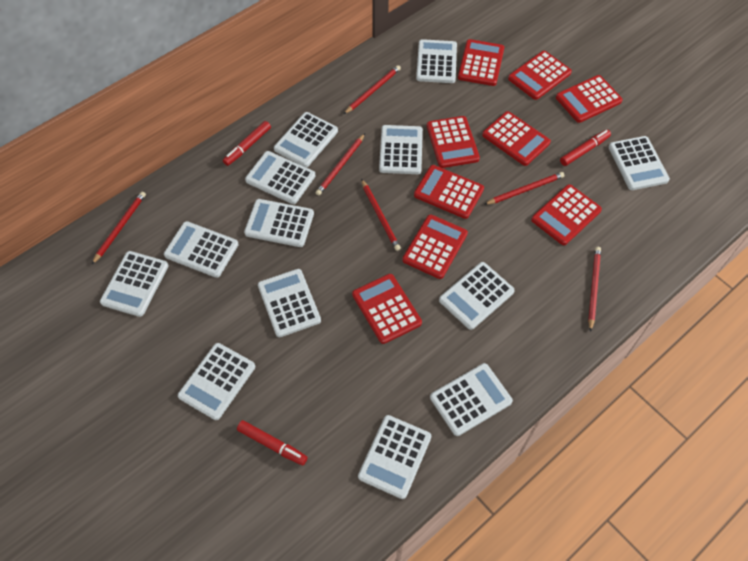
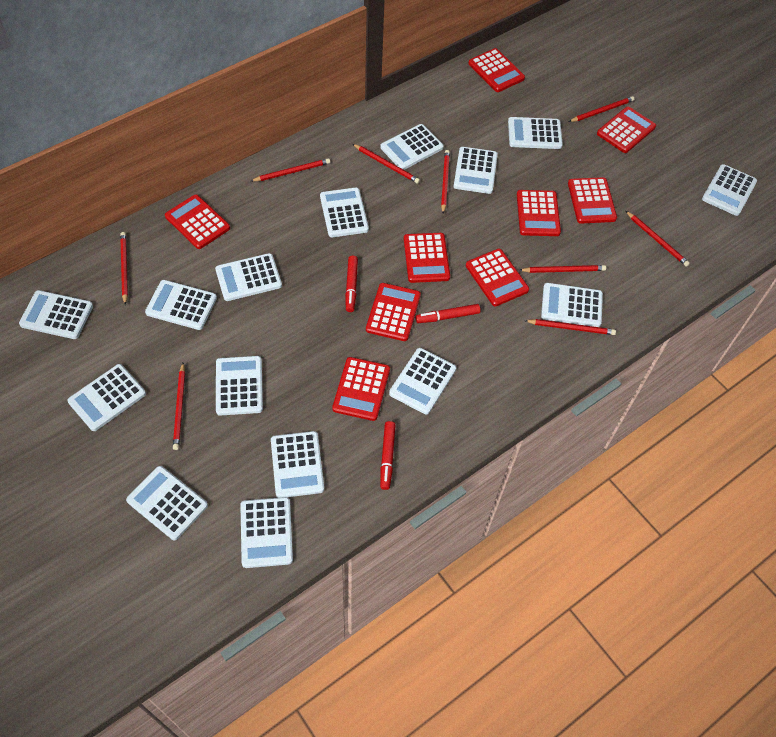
red pencil: 6 -> 9
white calculator: 13 -> 15

